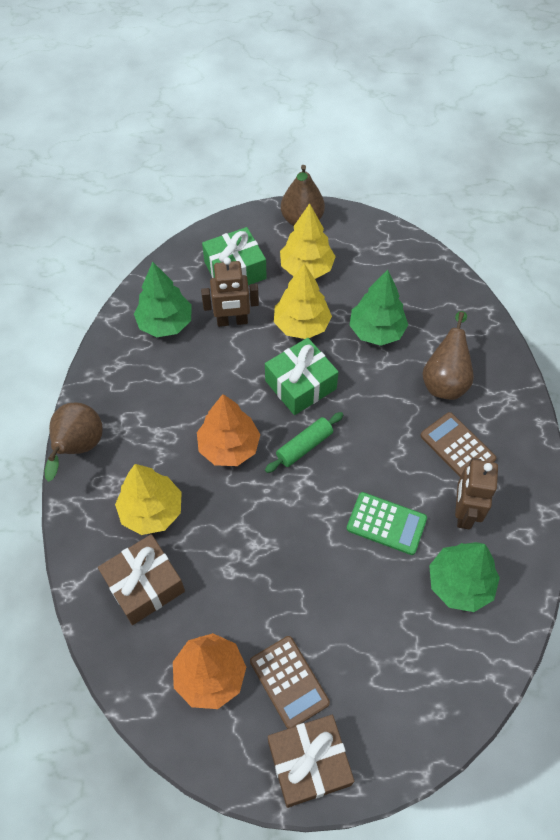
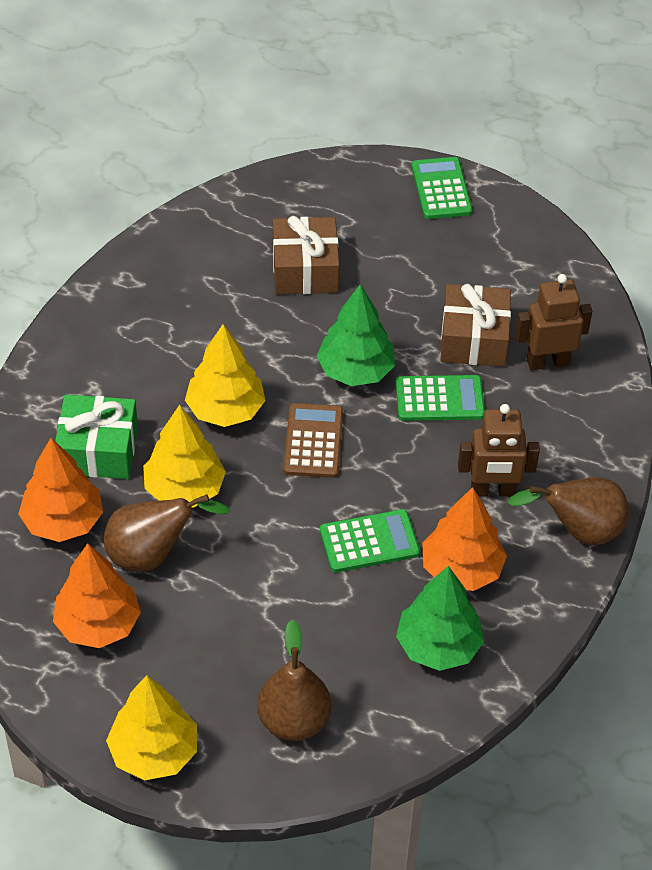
brown calculator: 2 -> 1
green calculator: 1 -> 3
green gift: 2 -> 1
green rolling pin: 1 -> 0
green tree: 3 -> 2
orange tree: 2 -> 3

